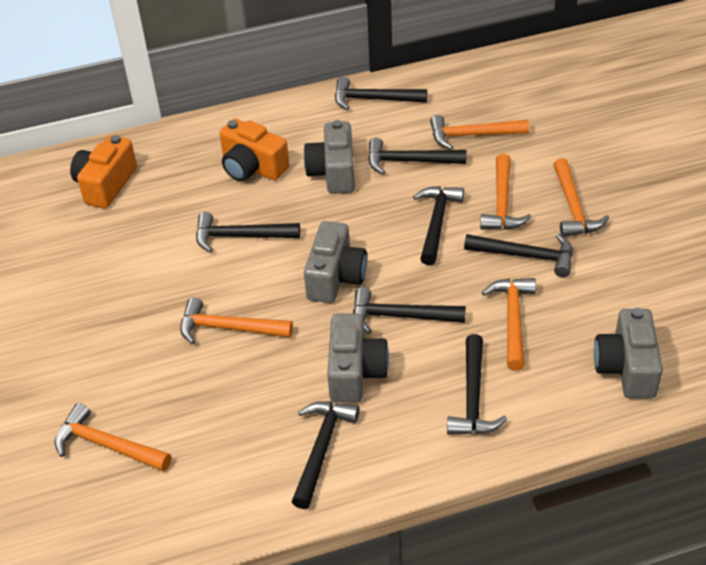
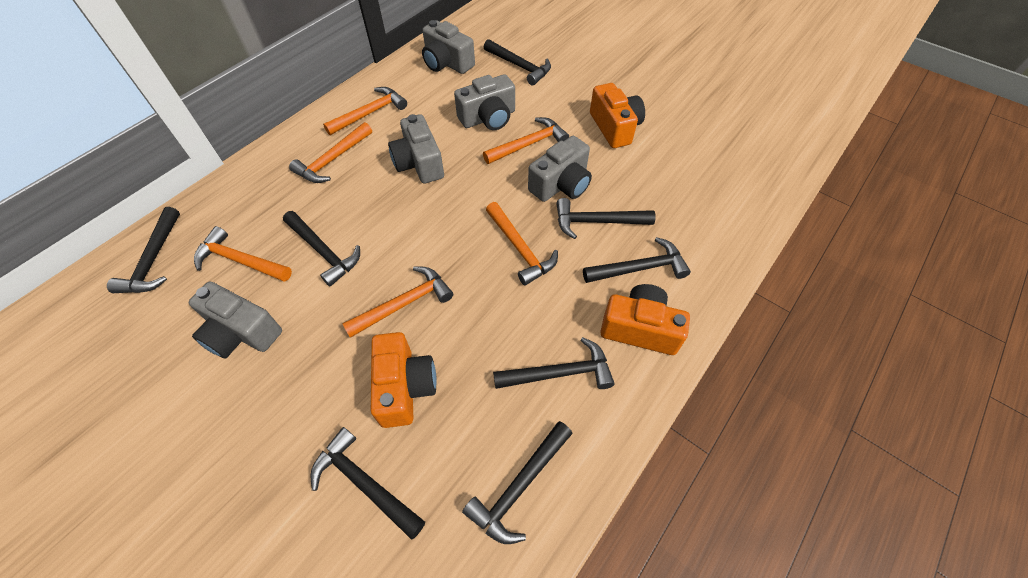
grey camera: 4 -> 5
orange camera: 2 -> 3

